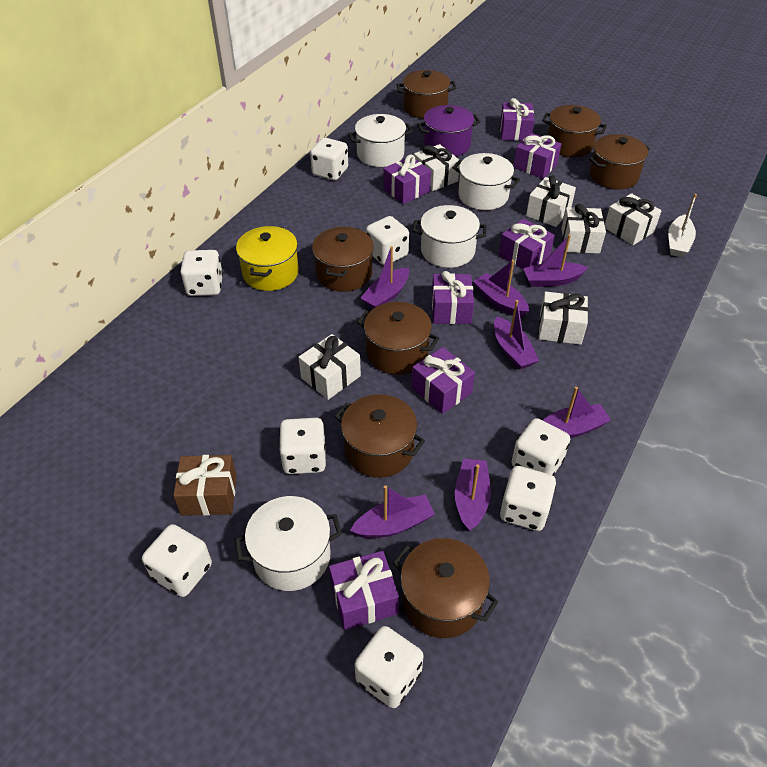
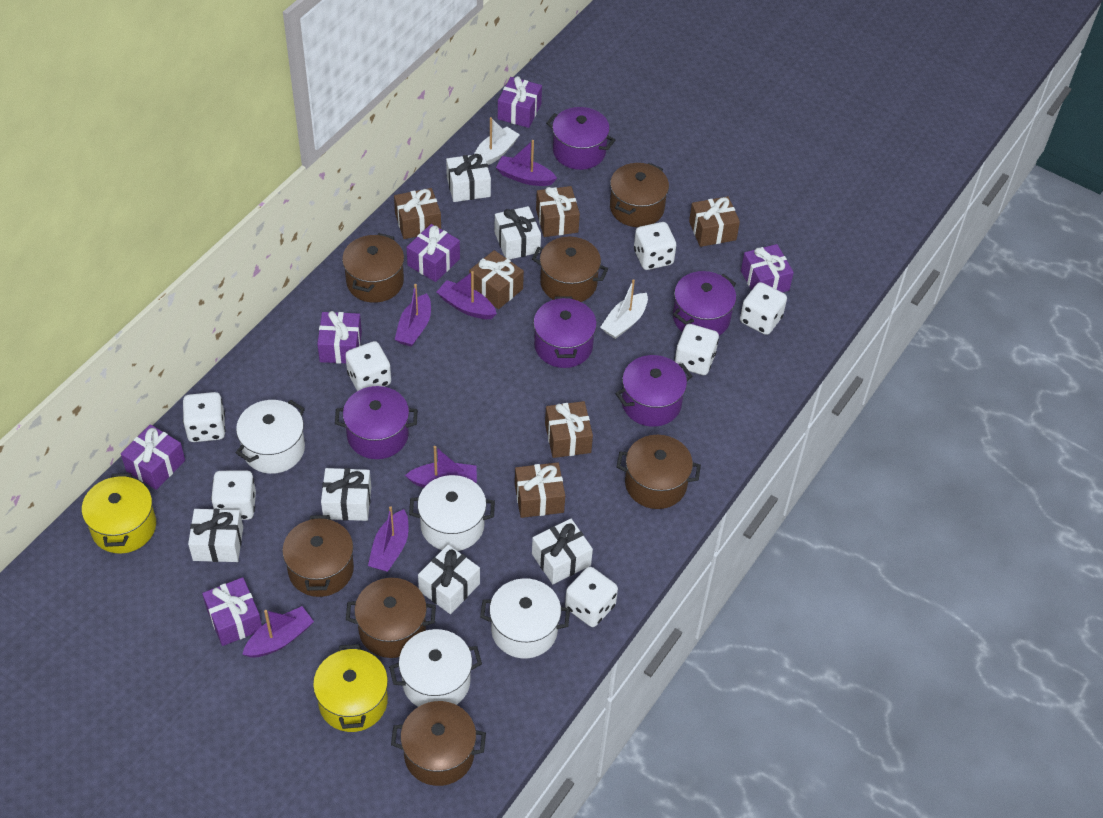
brown gift: 1 -> 6
purple boat: 7 -> 6
purple gift: 7 -> 6
purple pot: 1 -> 5
white boat: 1 -> 2
white dice: 8 -> 7
yellow pot: 1 -> 2

